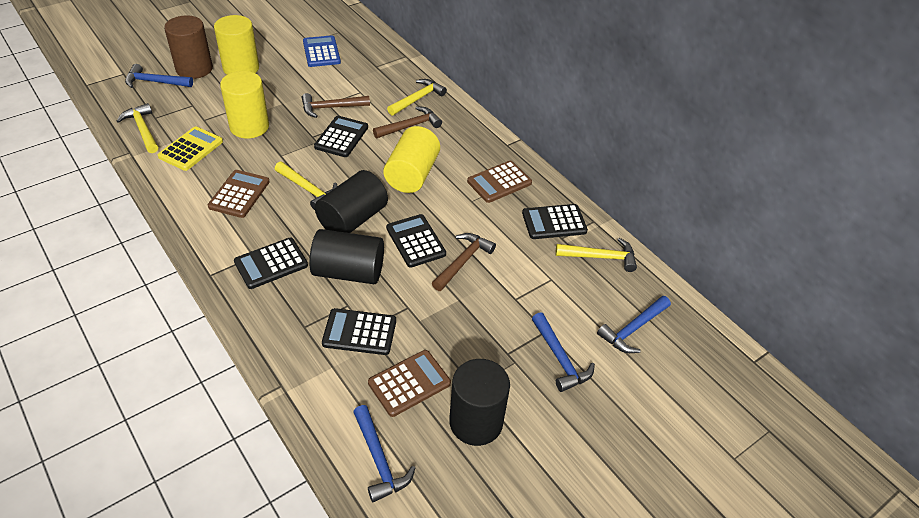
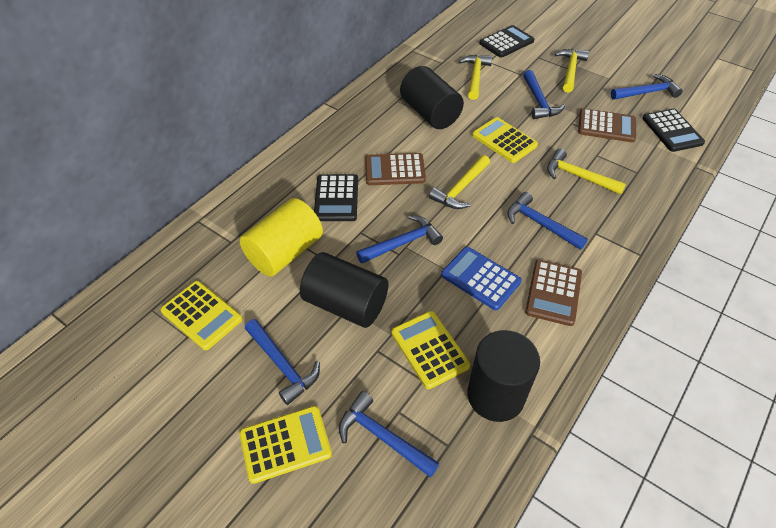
black calculator: 5 -> 3
blue hammer: 4 -> 6
brown cylinder: 1 -> 0
brown hammer: 3 -> 0
yellow calculator: 1 -> 4
yellow cylinder: 3 -> 1

